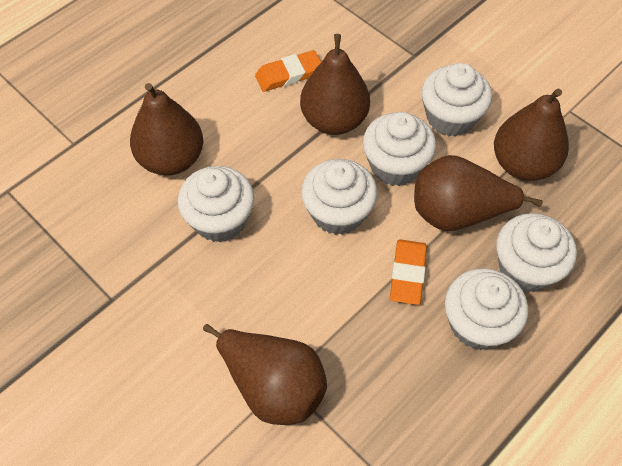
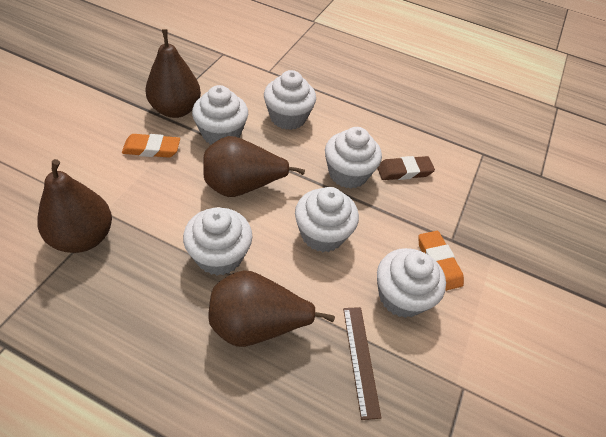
brown eraser: 0 -> 1
brown pear: 5 -> 4
brown ruler: 0 -> 1

